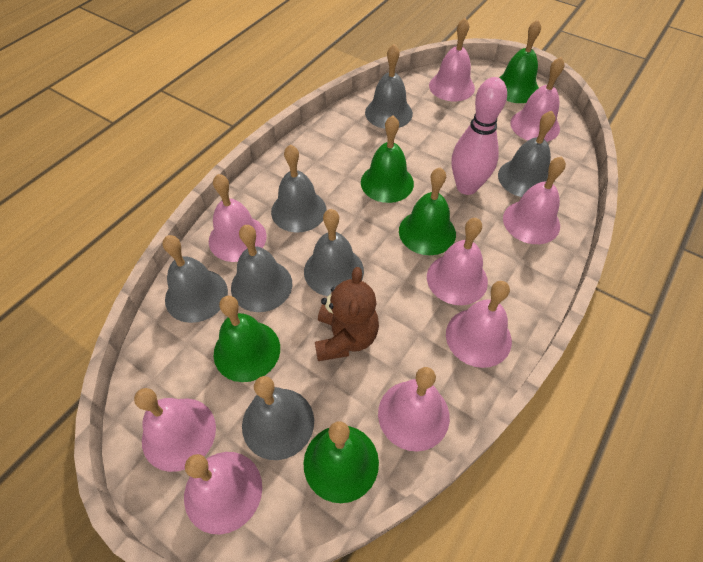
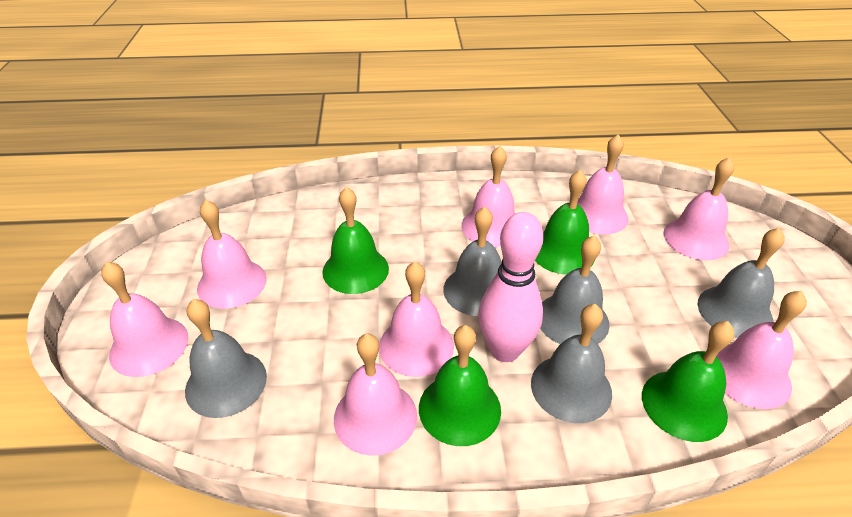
brown teddy bear: 1 -> 0
green bell: 5 -> 4
grey bell: 7 -> 5
pink bell: 9 -> 8

